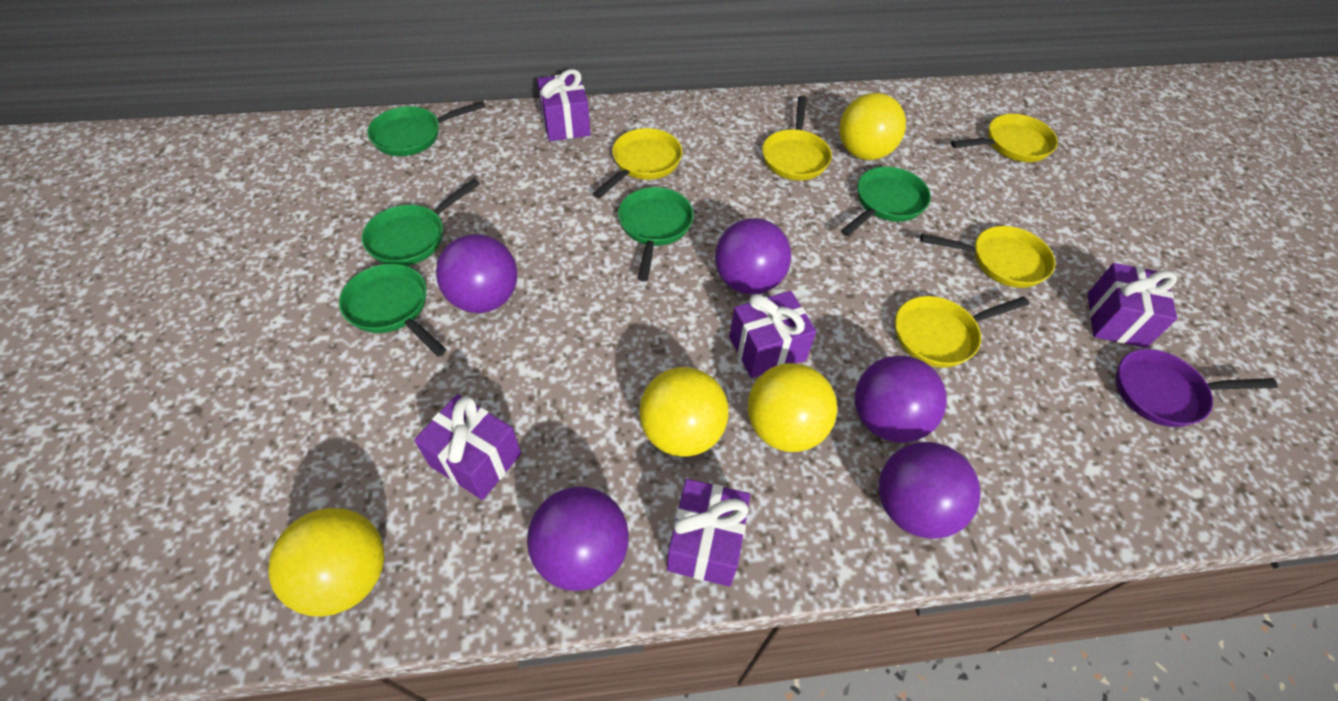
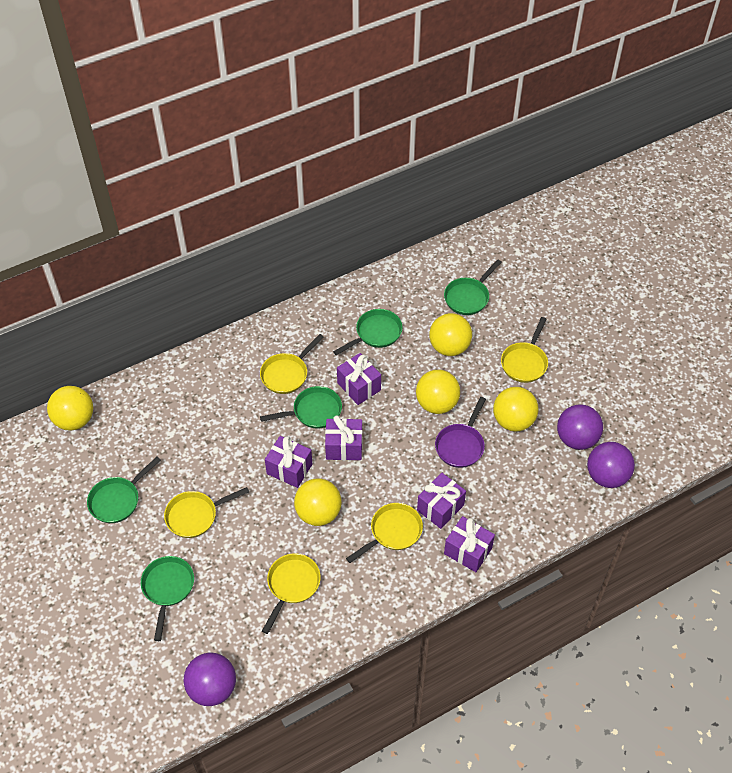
purple ball: 5 -> 3
yellow ball: 4 -> 5

